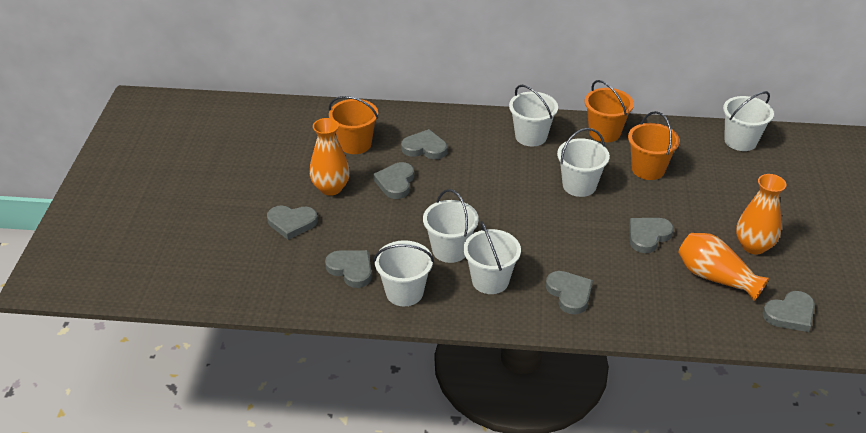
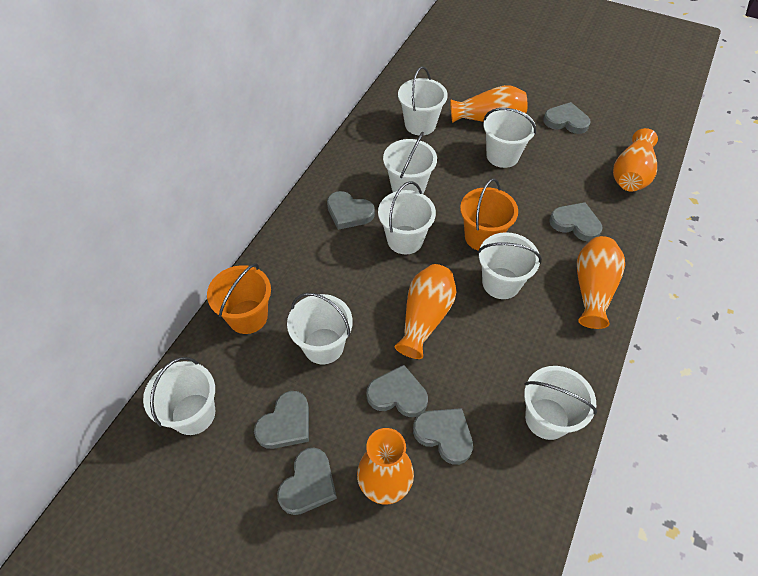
orange bucket: 3 -> 2
orange vase: 3 -> 5
white bucket: 6 -> 8

